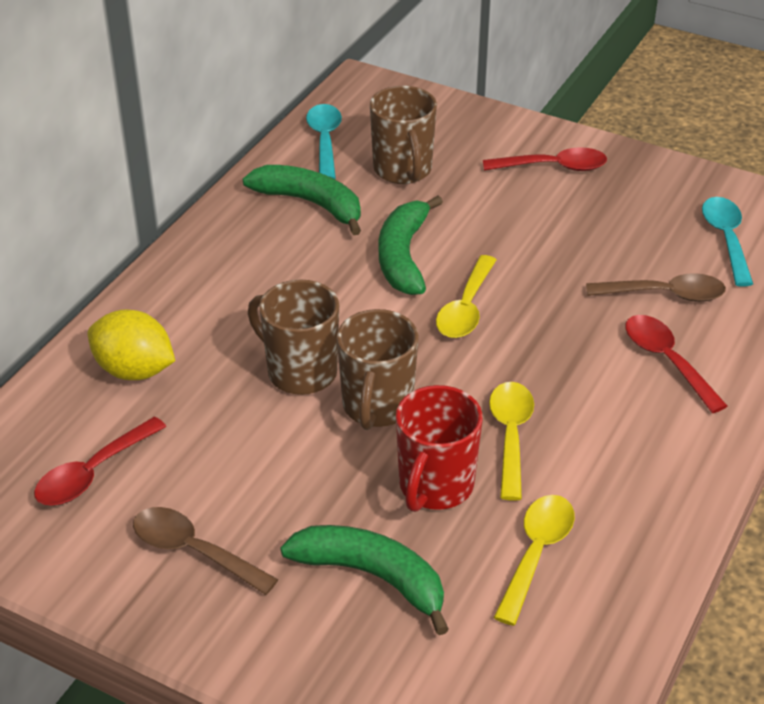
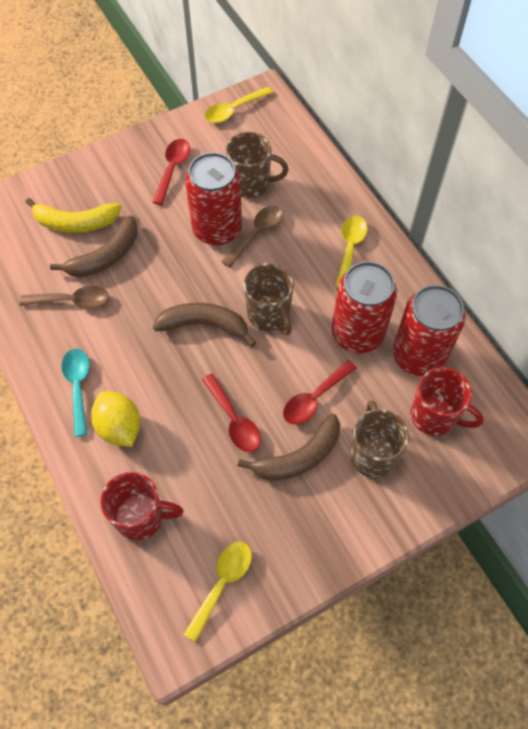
brown banana: 0 -> 3
green banana: 3 -> 0
red can: 0 -> 3
red mug: 1 -> 2
turquoise spoon: 2 -> 1
yellow banana: 0 -> 1

